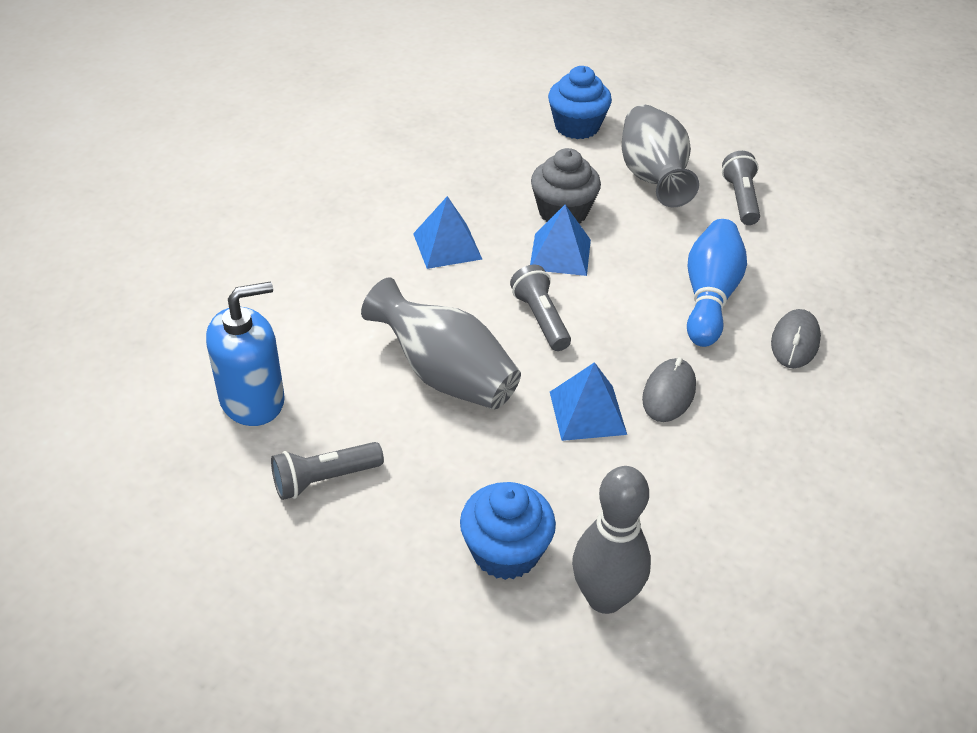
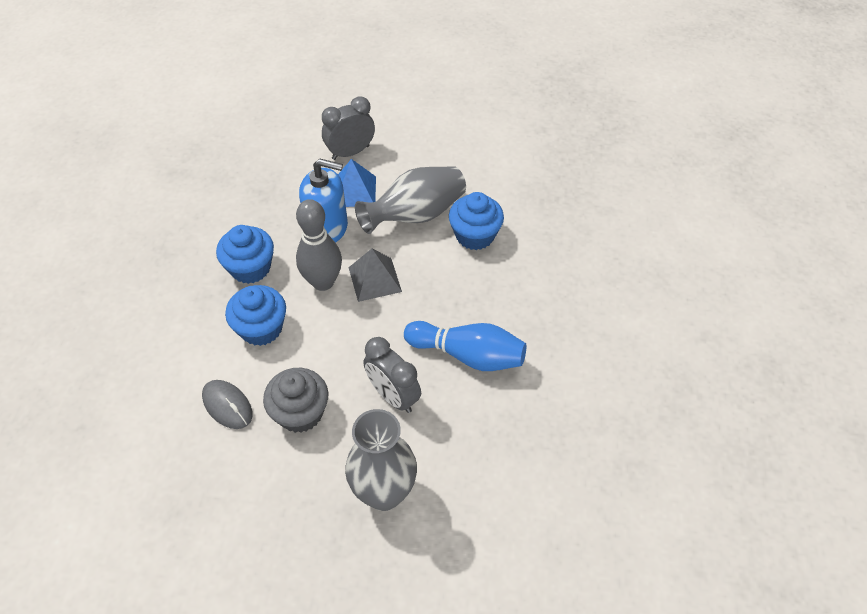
blue cupcake: 2 -> 3
blue pyramid: 3 -> 1
grey clock: 0 -> 2
grey flashlight: 3 -> 0
grey mouse: 2 -> 1
grey pyramid: 0 -> 1

